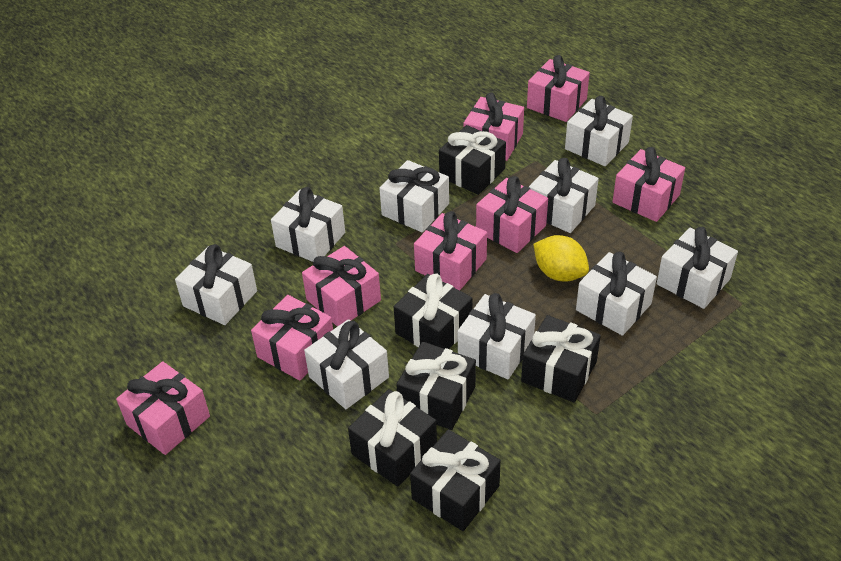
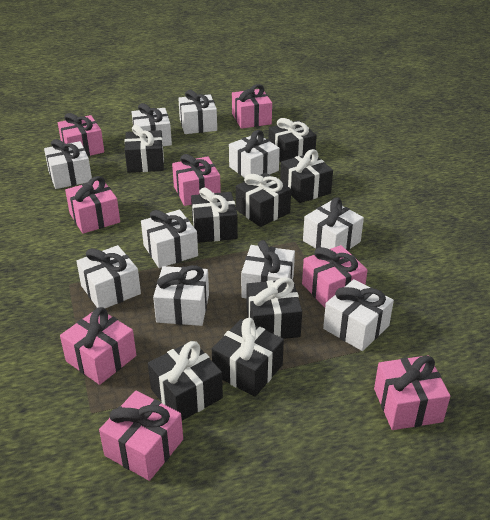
black gift: 6 -> 8
white gift: 9 -> 10
yellow lemon: 1 -> 0

